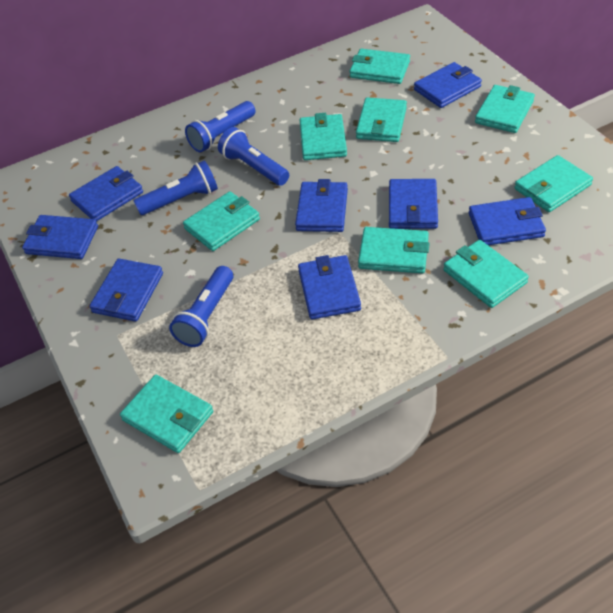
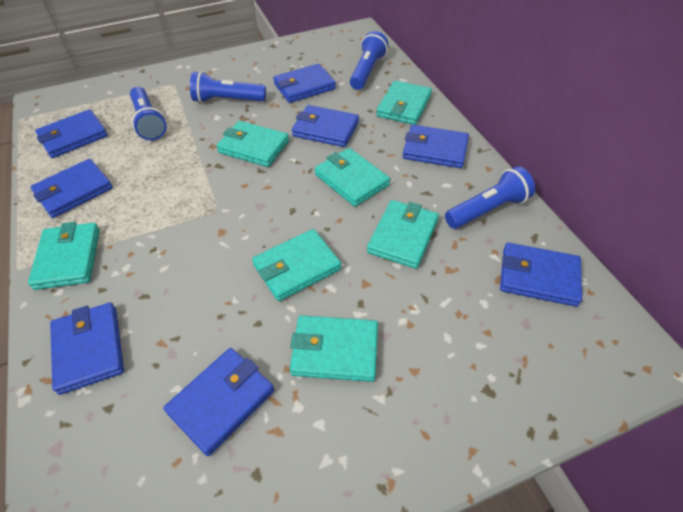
turquoise wallet: 9 -> 7

